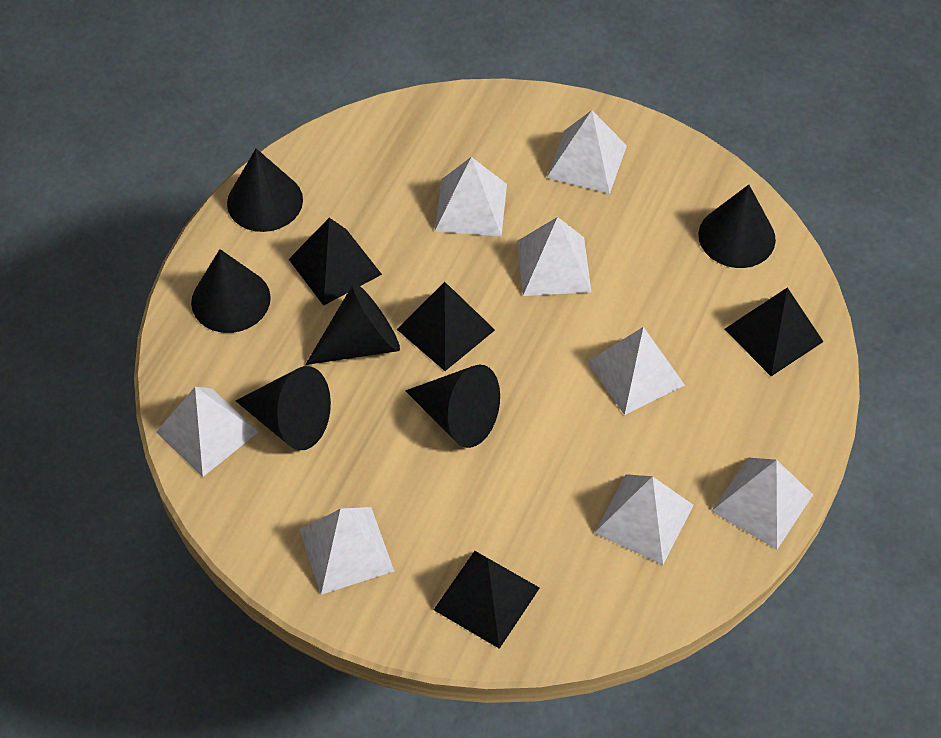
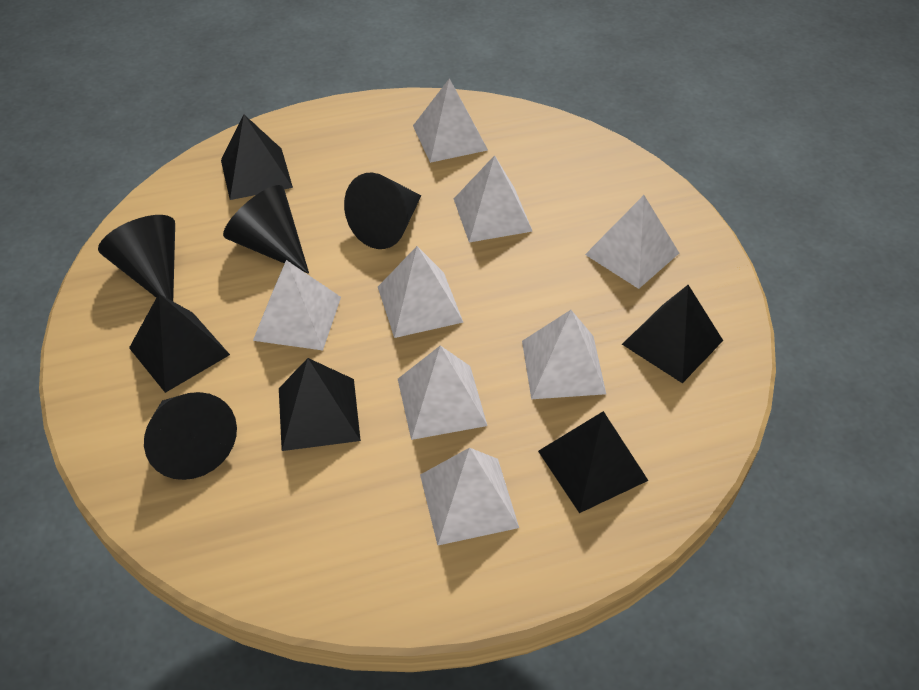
black cone: 6 -> 4
black pyramid: 4 -> 5

